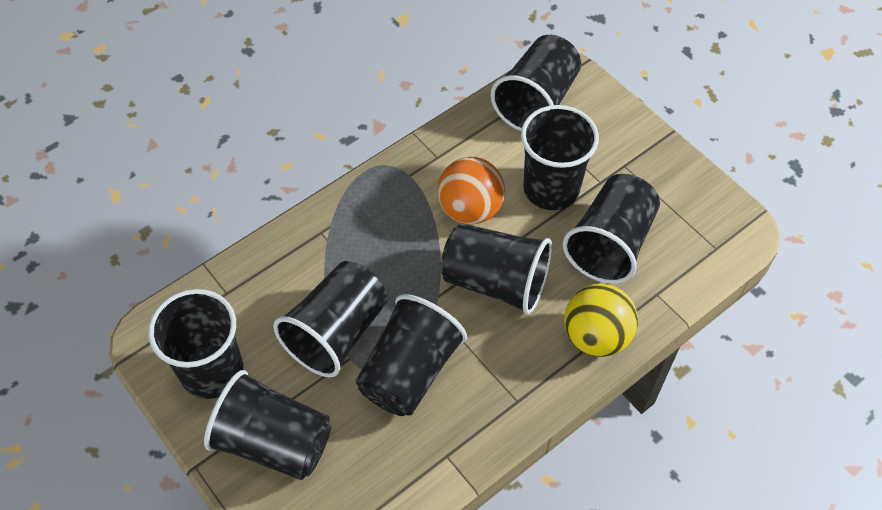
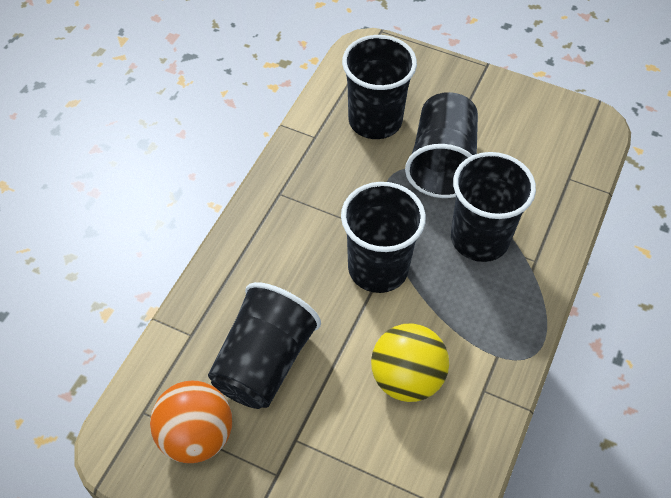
black cup: 8 -> 5

